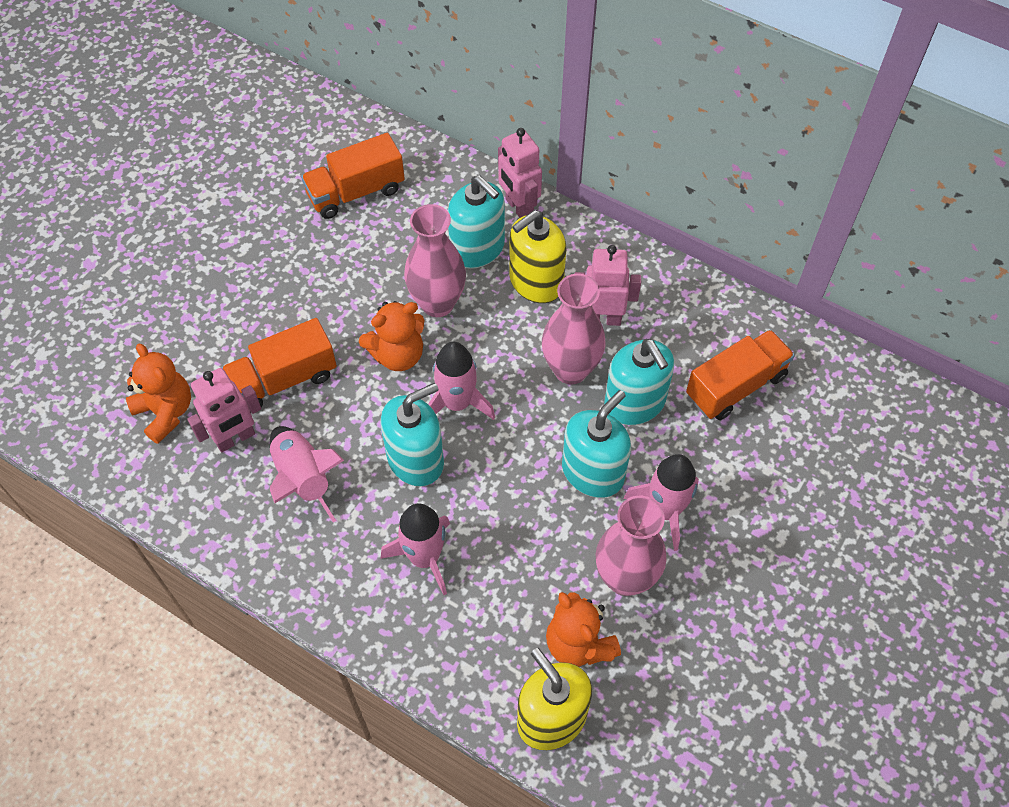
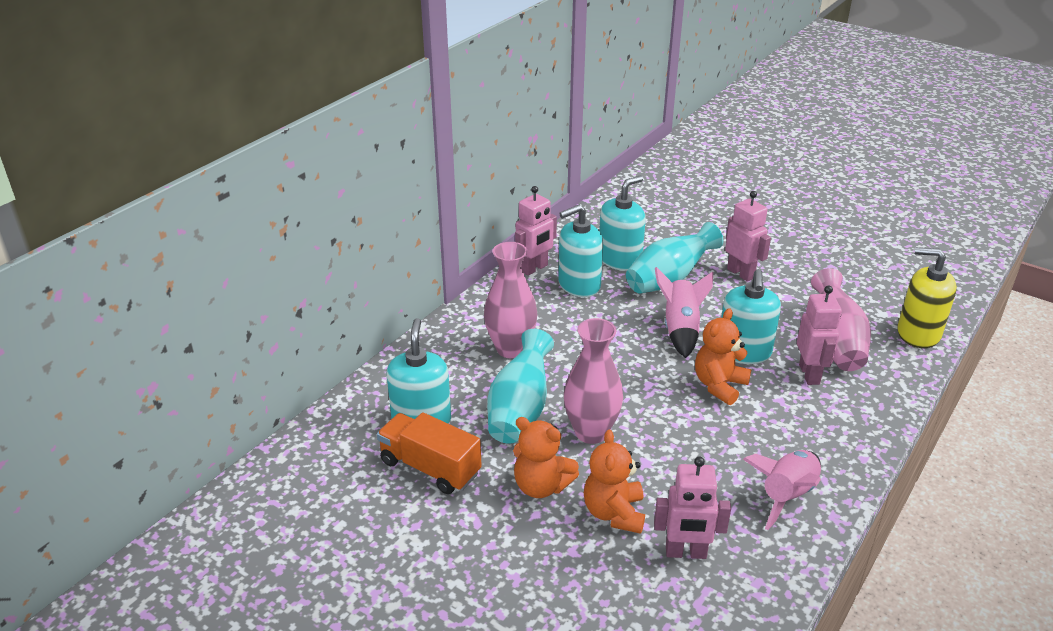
orange truck: 3 -> 1
pink robot: 3 -> 4
pink rocket: 4 -> 2
turquoise vase: 0 -> 2
yellow soap dispenser: 2 -> 1

